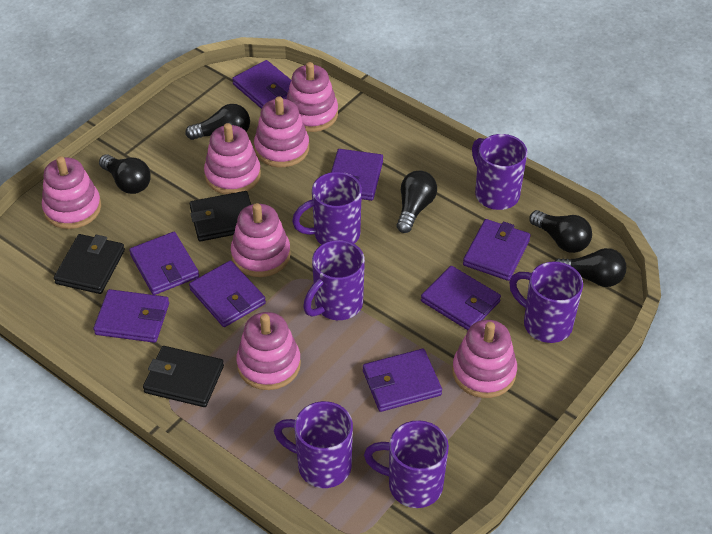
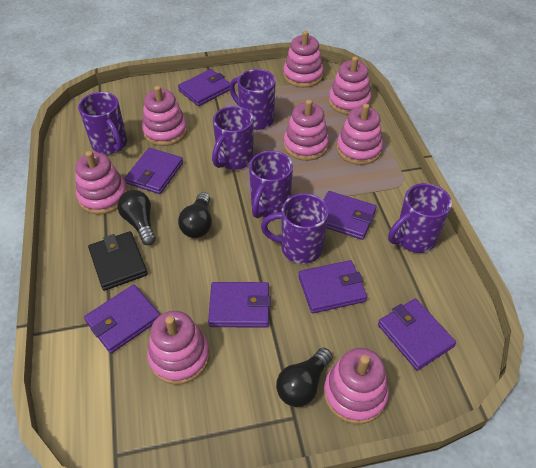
black light bulb: 5 -> 3
black wallet: 3 -> 1
pink stacking toy: 7 -> 8
purple wallet: 8 -> 7

